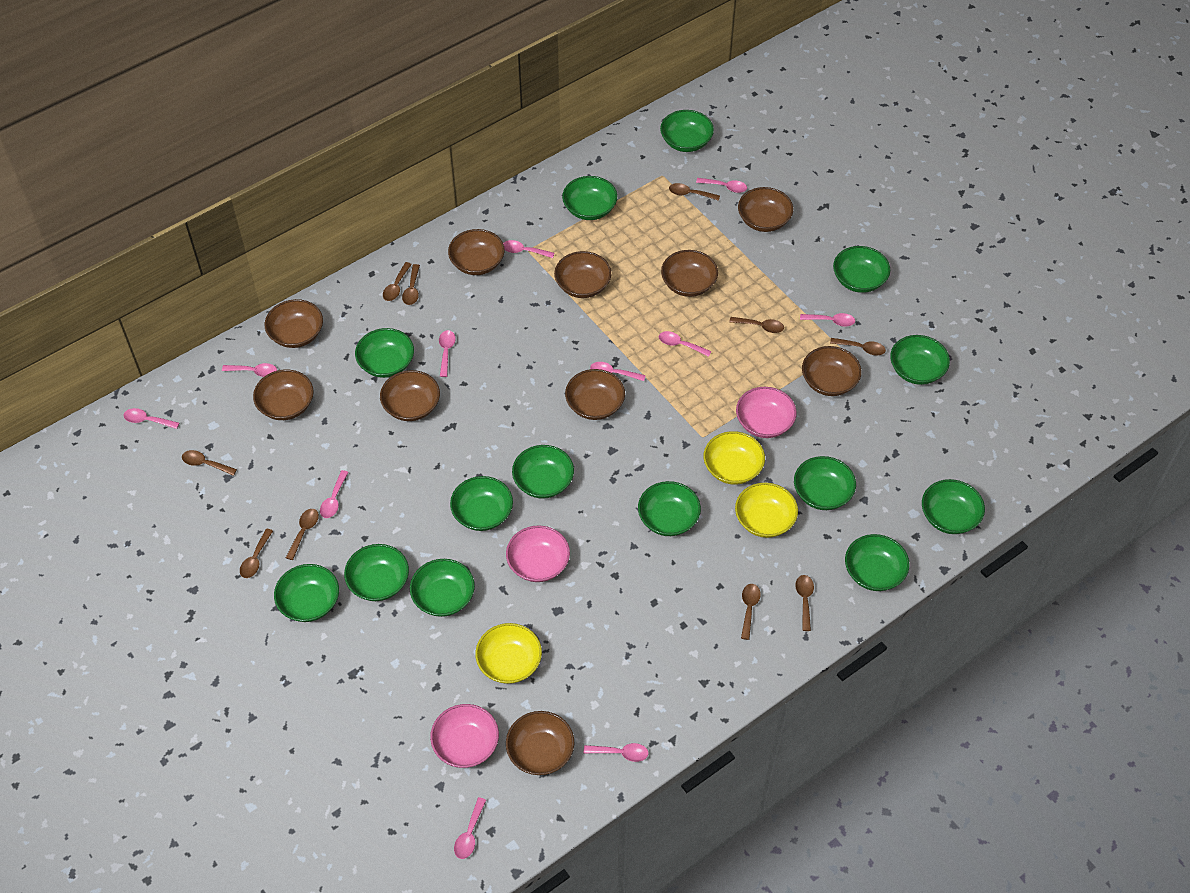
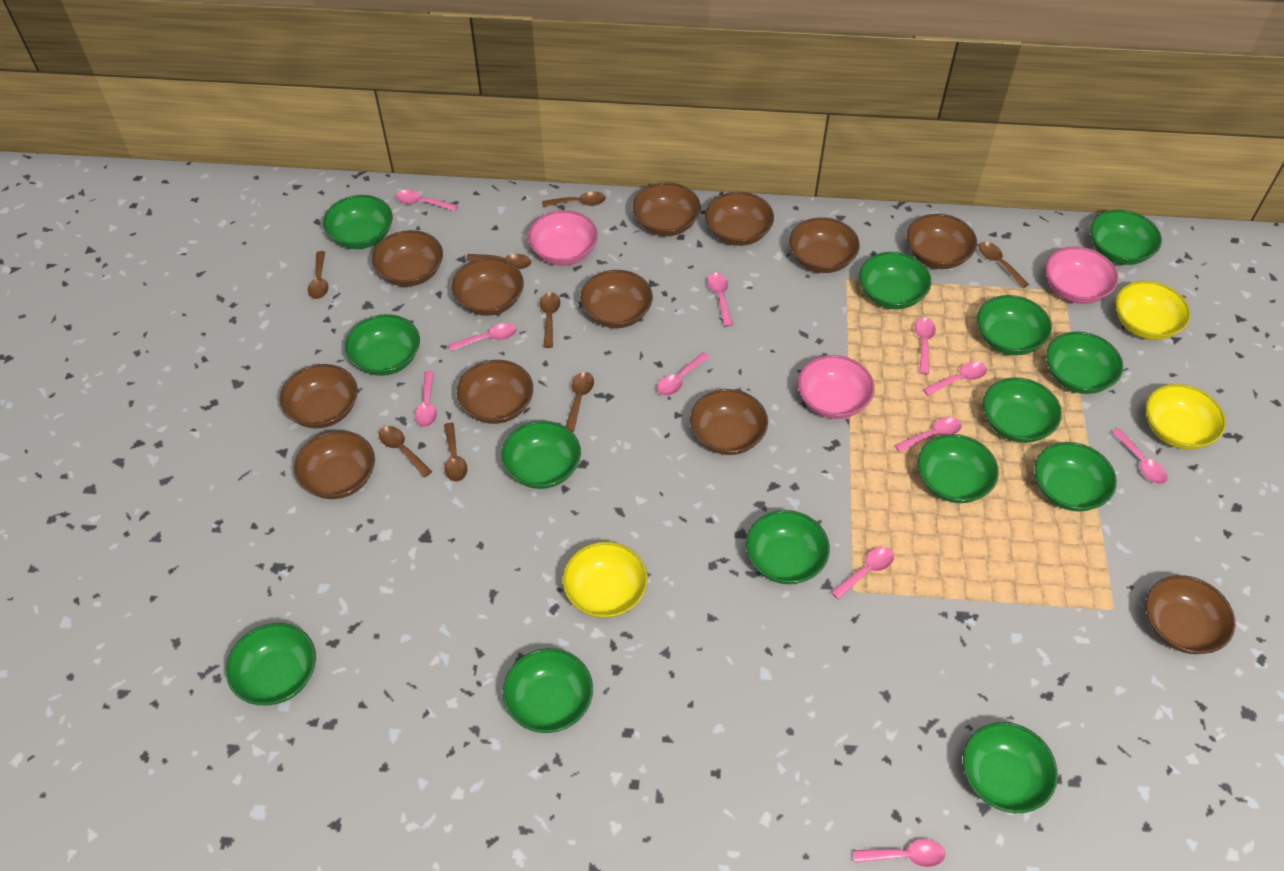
brown bowl: 10 -> 12
brown spoon: 10 -> 8

